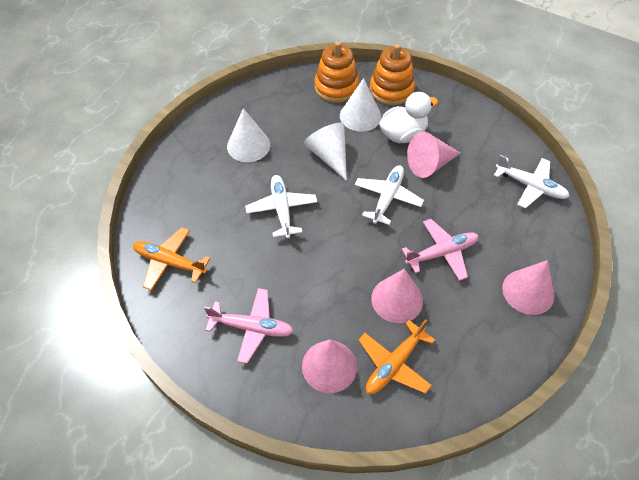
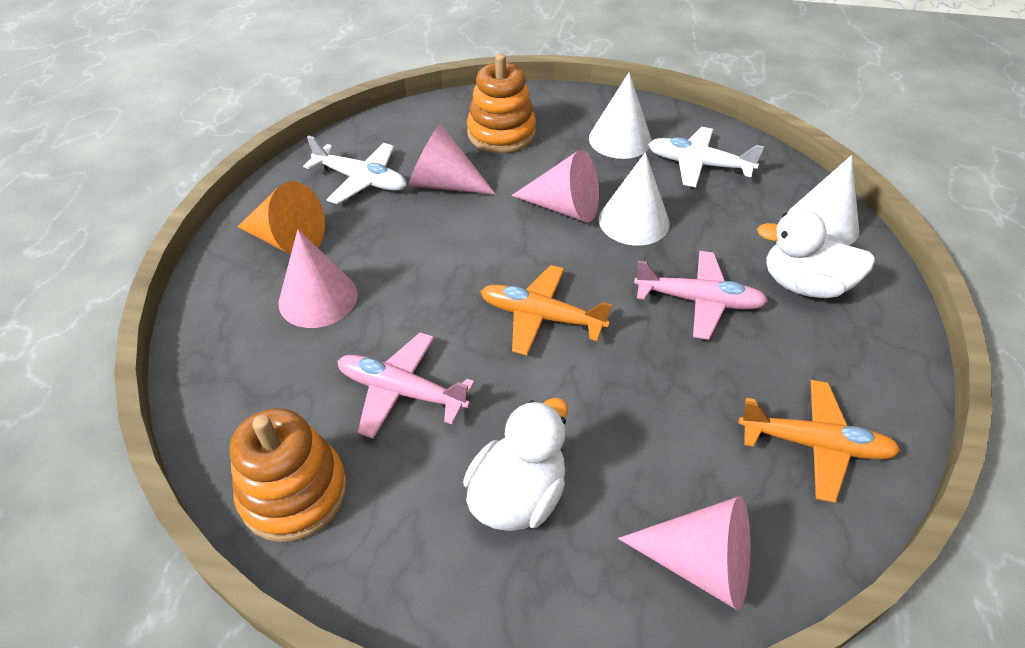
orange cone: 0 -> 1
white duck: 1 -> 2
white plane: 3 -> 2

